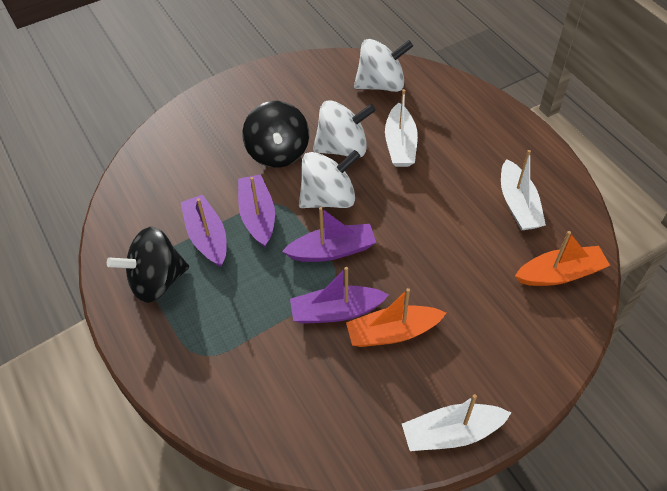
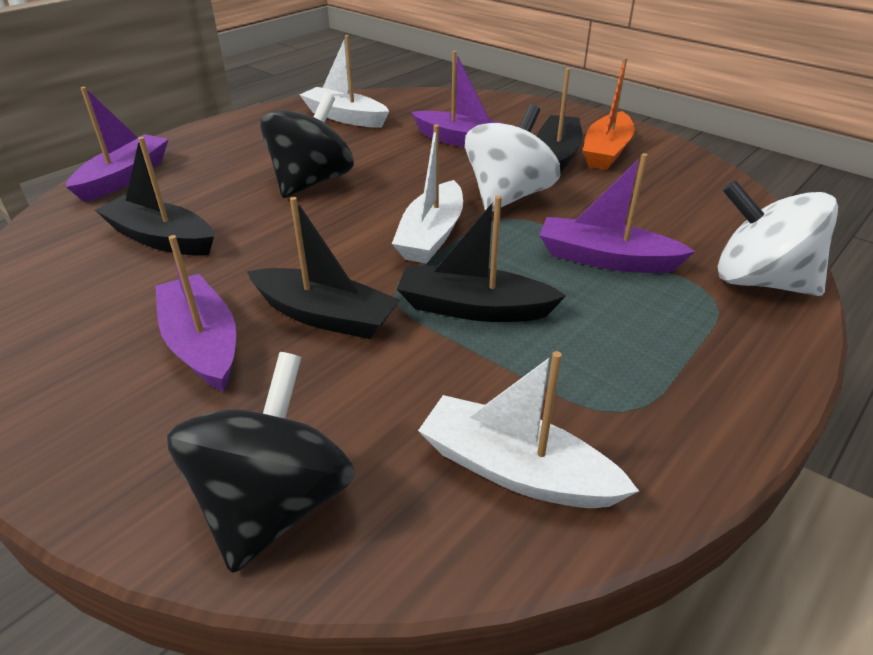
black boat: 0 -> 4
orange boat: 2 -> 1
white spinning top: 3 -> 2

